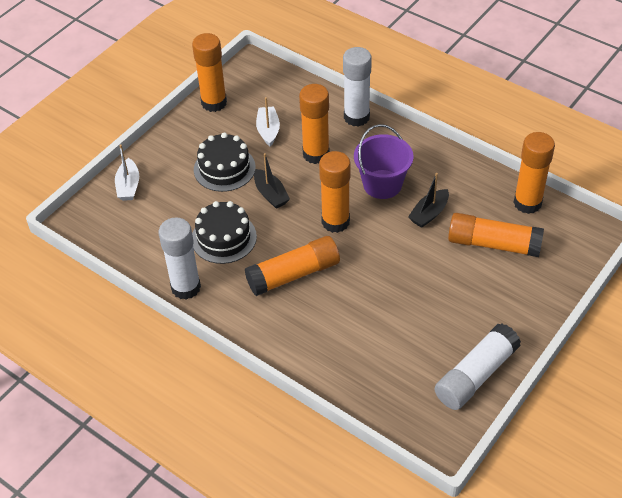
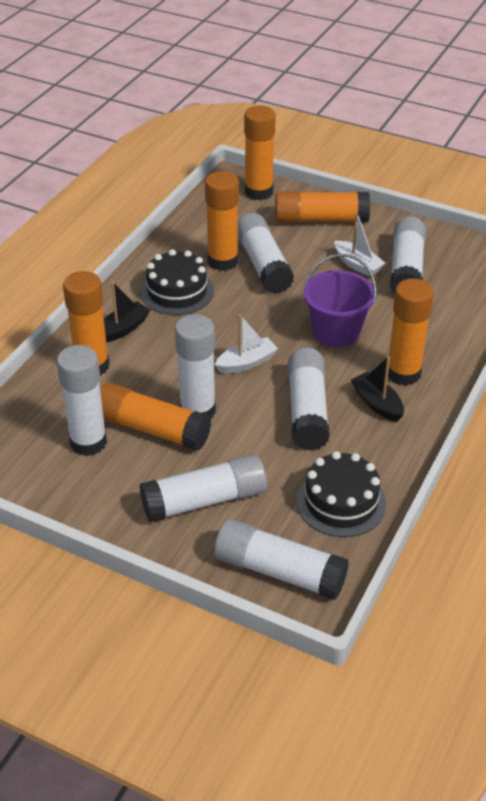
white glue stick: 3 -> 7

